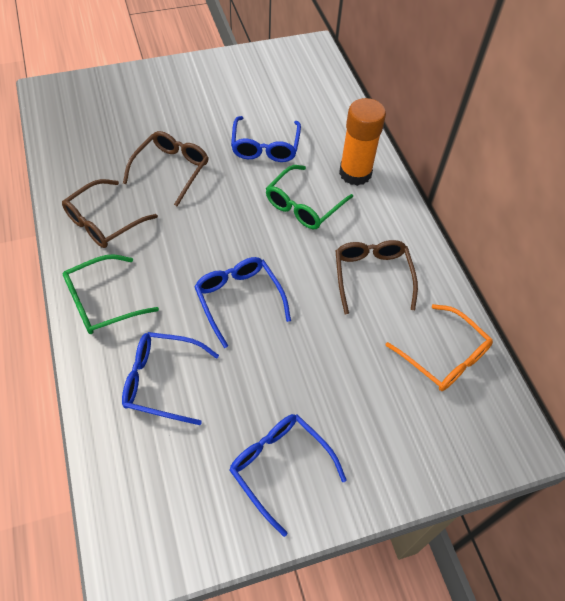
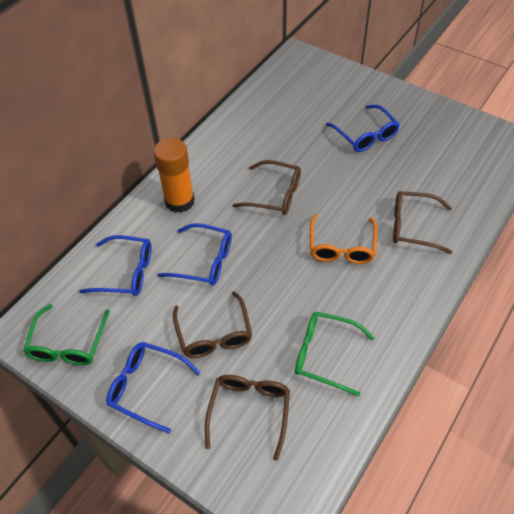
brown glasses: 3 -> 4

